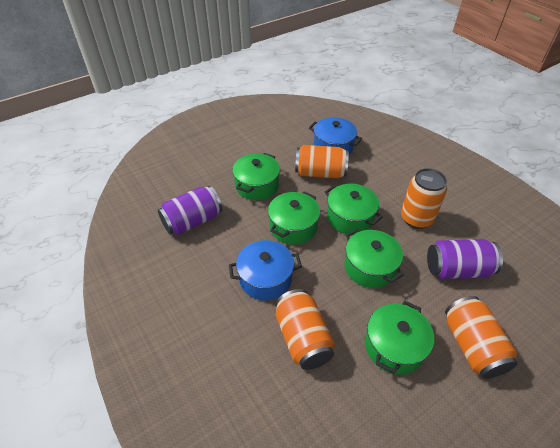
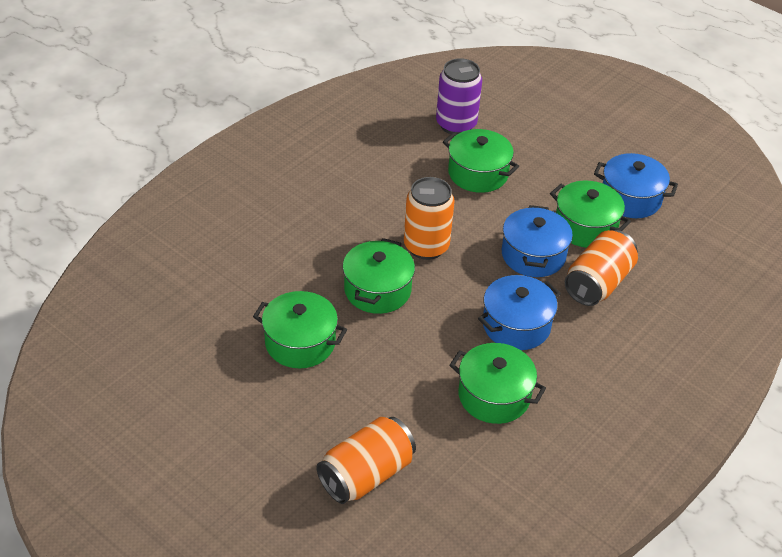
blue pot: 2 -> 3
orange can: 4 -> 3
purple can: 2 -> 1

